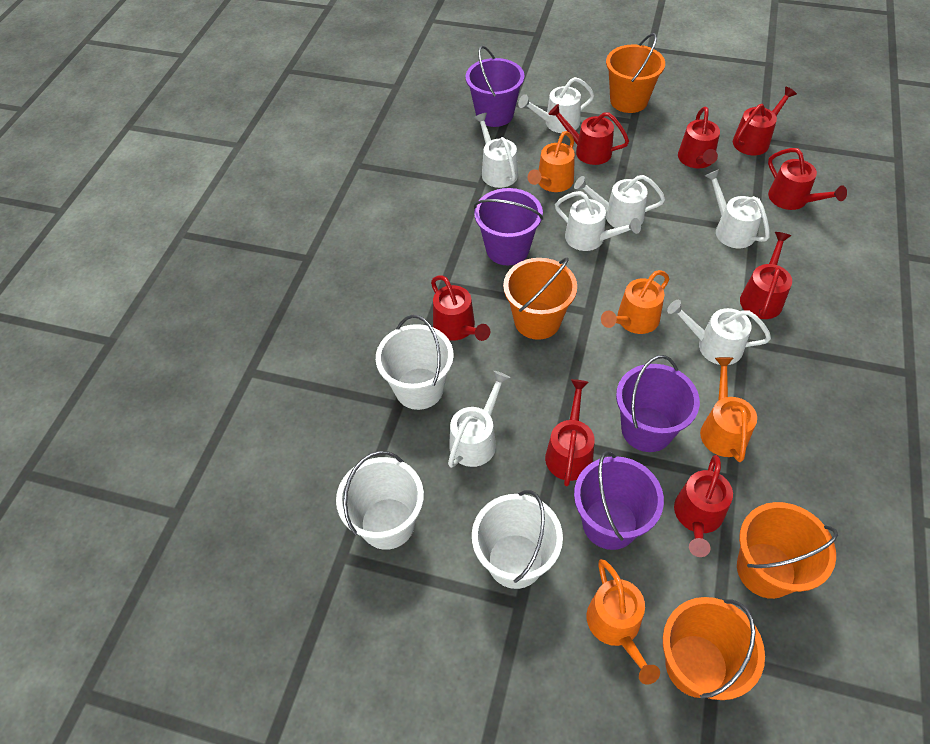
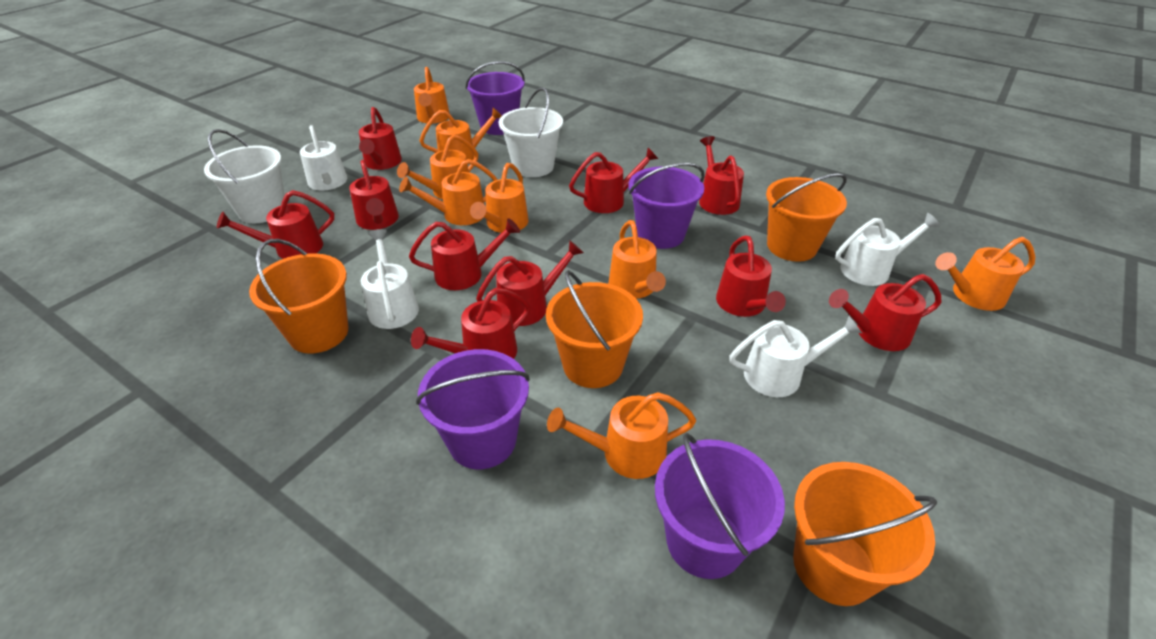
orange watering can: 4 -> 8
red watering can: 8 -> 10
white bucket: 3 -> 2
white watering can: 7 -> 4

